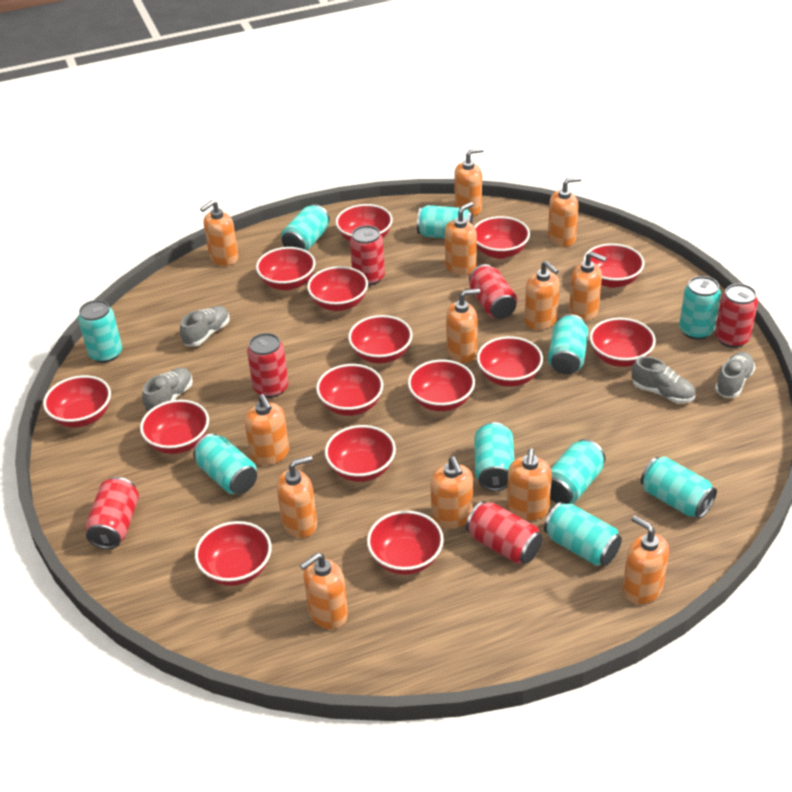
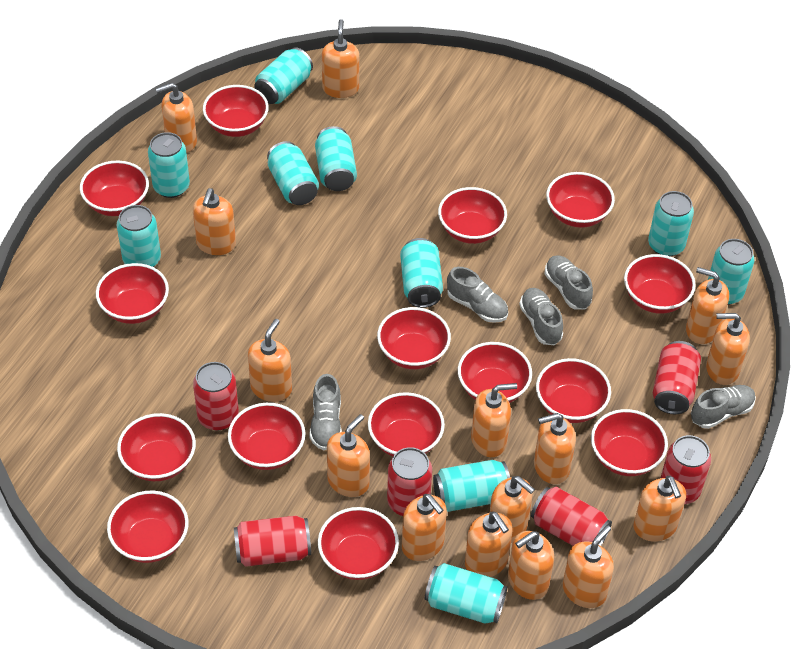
grey shoe: 4 -> 5
orange soap dispenser: 13 -> 15

